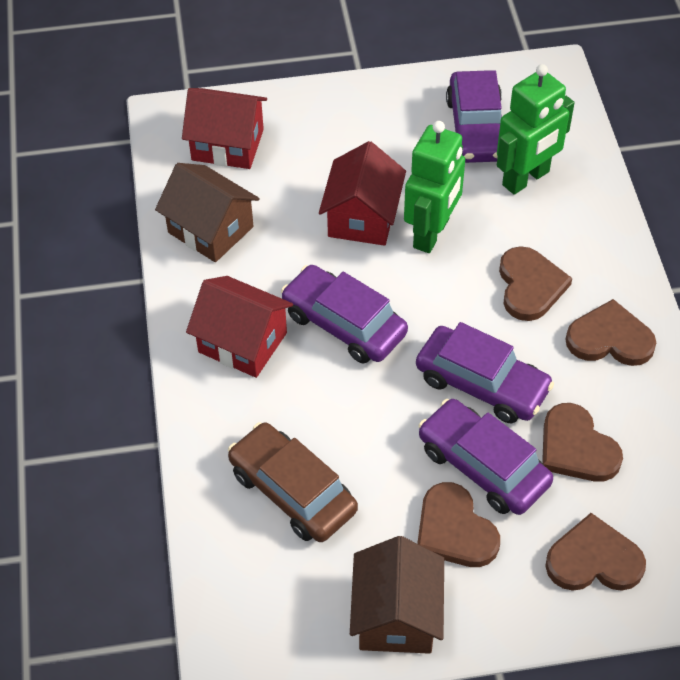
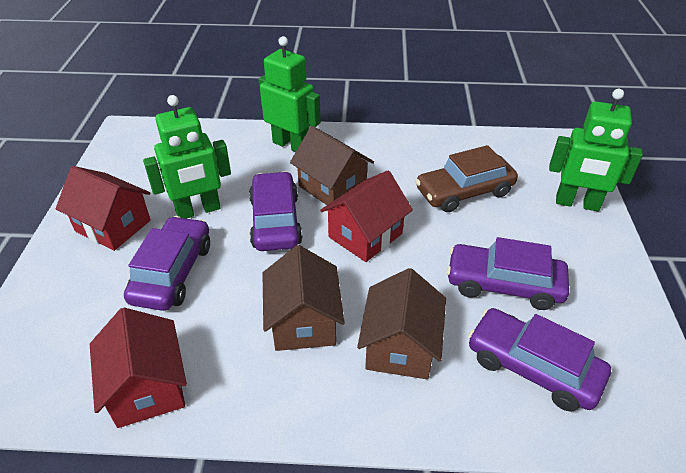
brown heart: 5 -> 0
brown house: 2 -> 3
green robot: 2 -> 3

